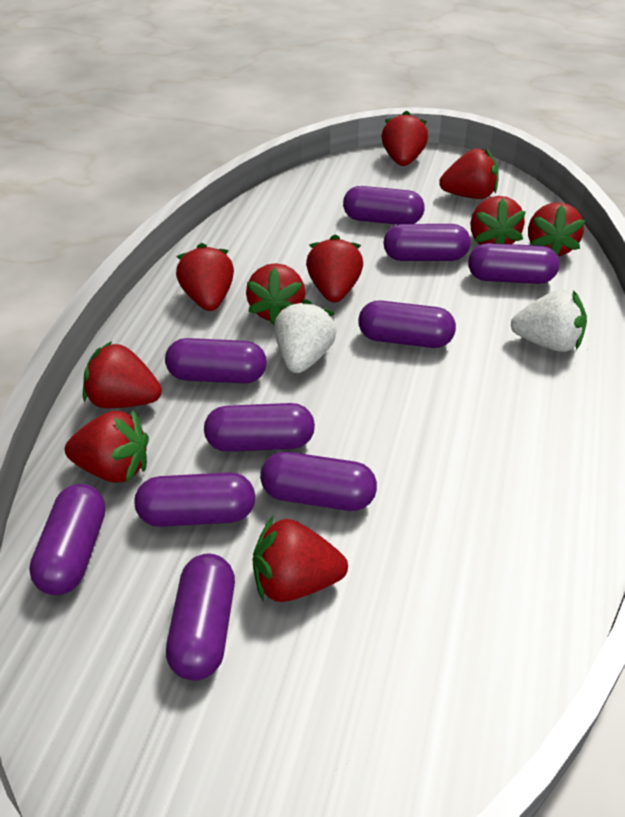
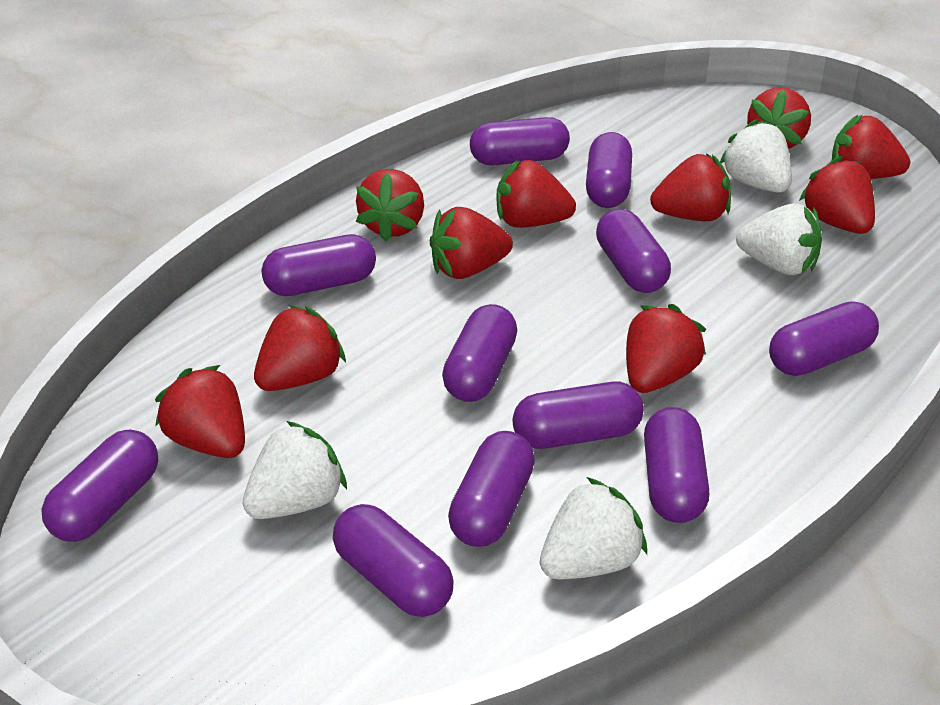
purple capsule: 10 -> 11
white strawberry: 2 -> 4

